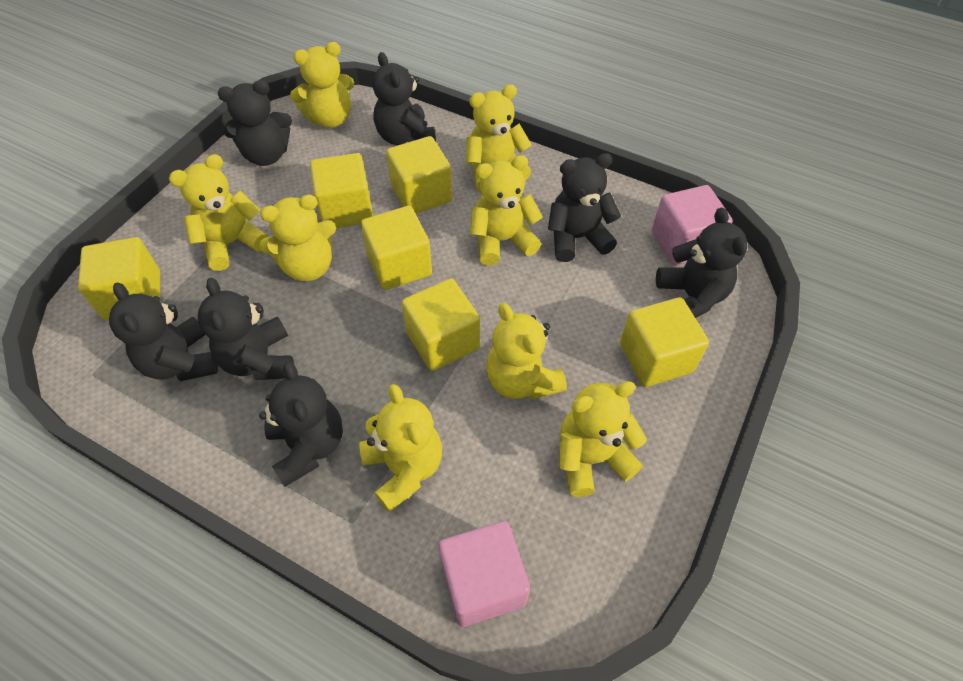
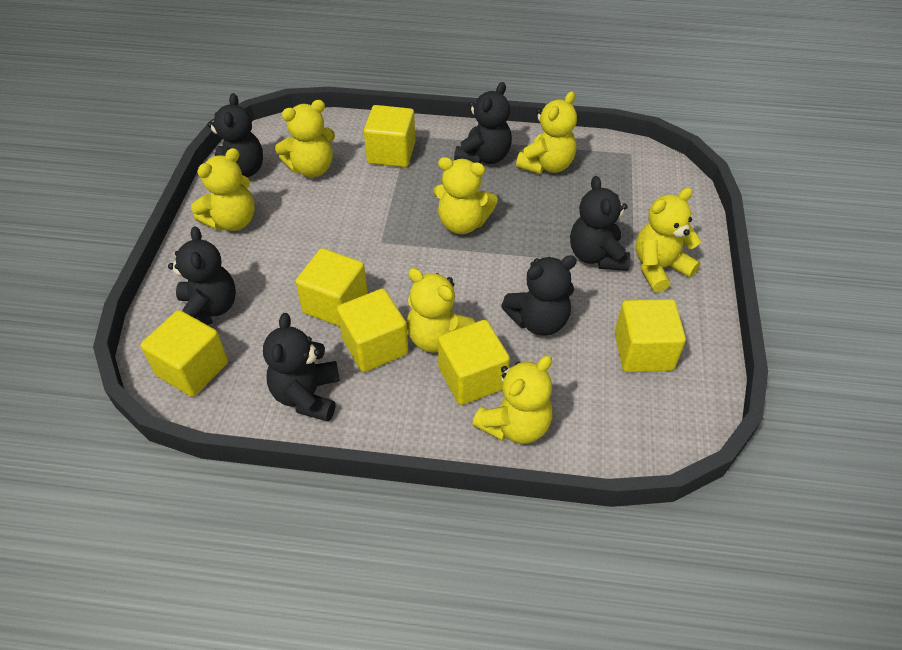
black teddy bear: 7 -> 6
pink cube: 2 -> 0
yellow teddy bear: 8 -> 7

